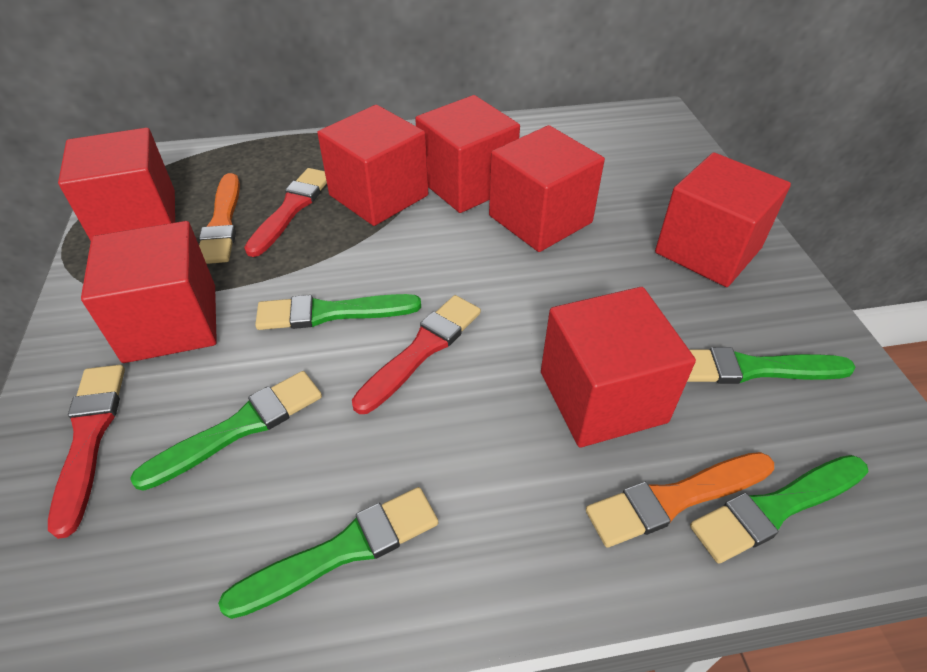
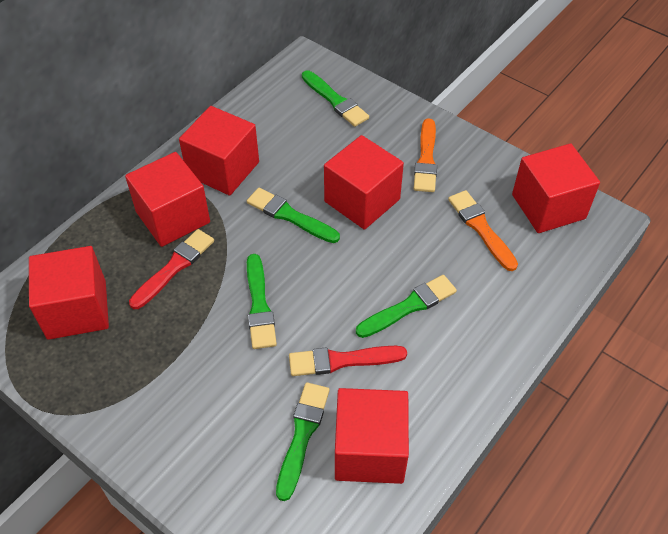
red brush: 3 -> 2
red cube: 7 -> 6

